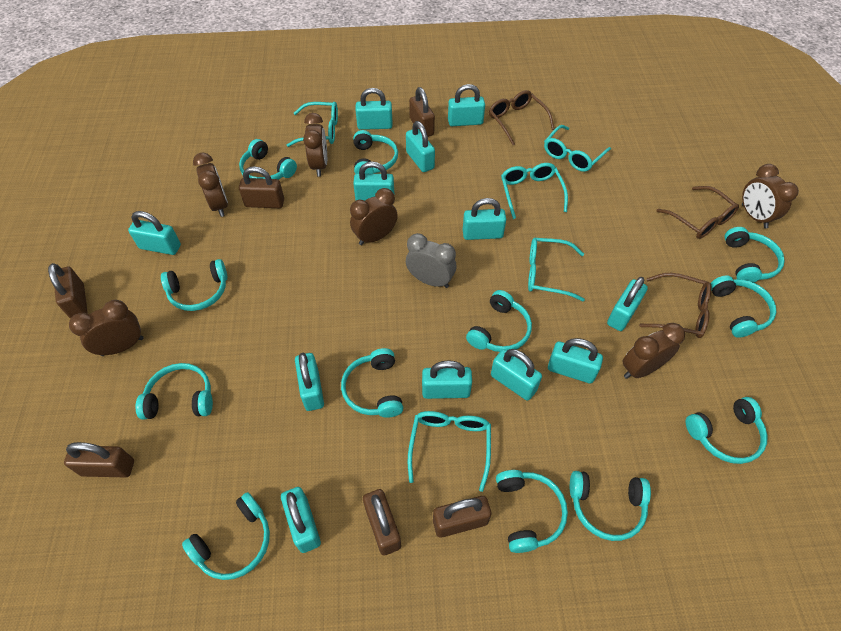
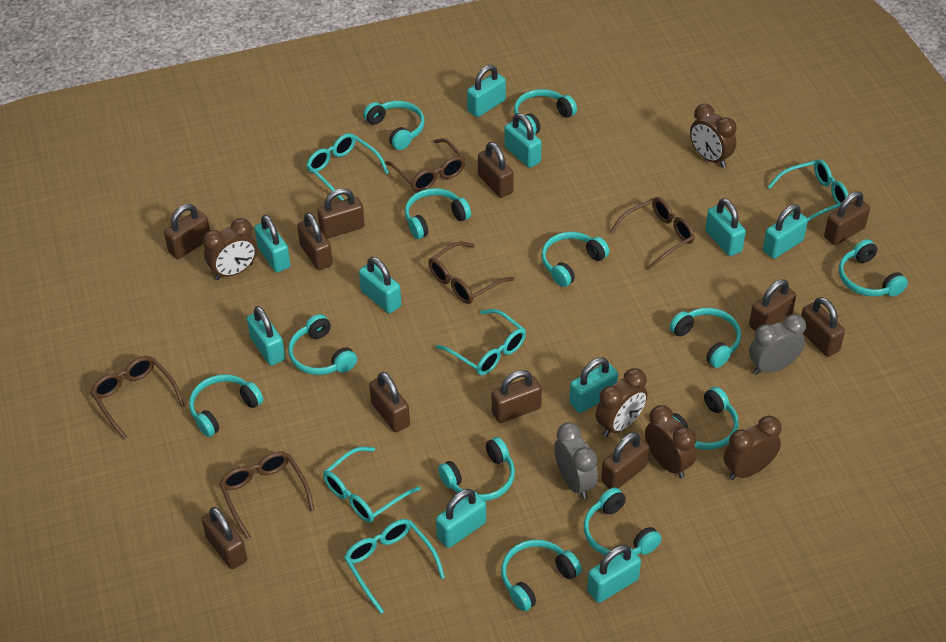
brown clock: 6 -> 5
brown glasses: 3 -> 5
brown padlock: 6 -> 11
grey clock: 1 -> 2
turquoise padlock: 12 -> 10

